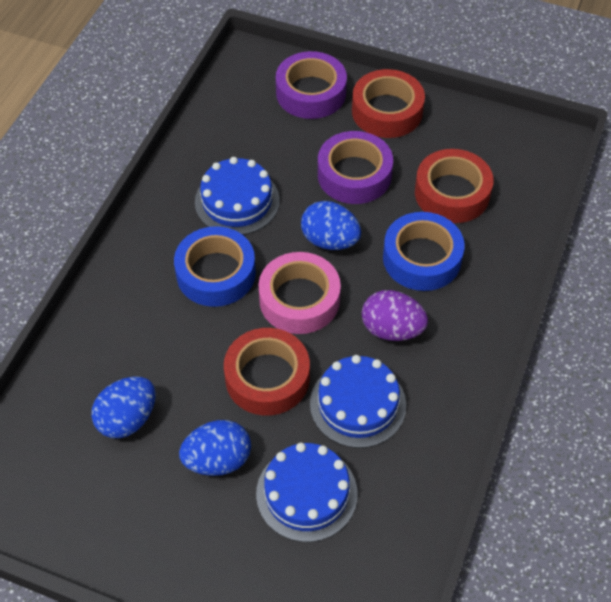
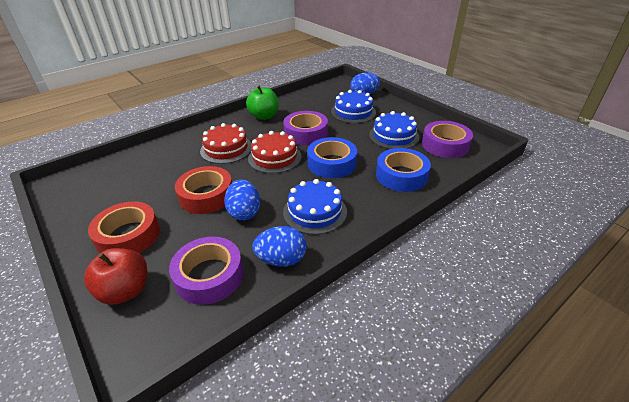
green apple: 0 -> 1
pink tape: 1 -> 0
purple egg: 1 -> 0
purple tape: 2 -> 3
red apple: 0 -> 1
red cake: 0 -> 2
red tape: 3 -> 2

